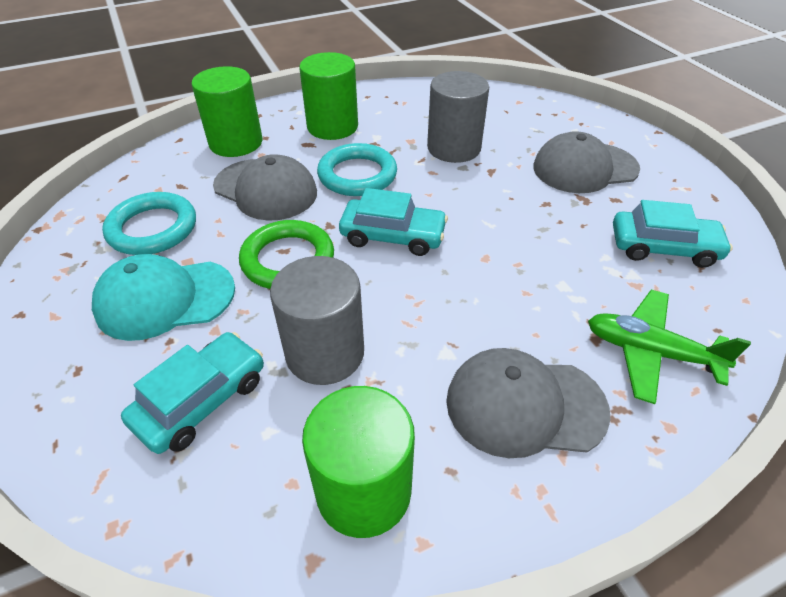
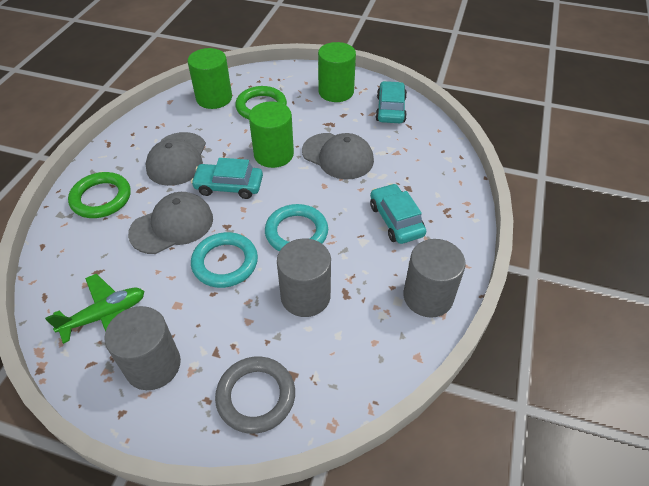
green ring: 1 -> 2
grey cylinder: 2 -> 3
grey ring: 0 -> 1
turquoise cap: 1 -> 0

